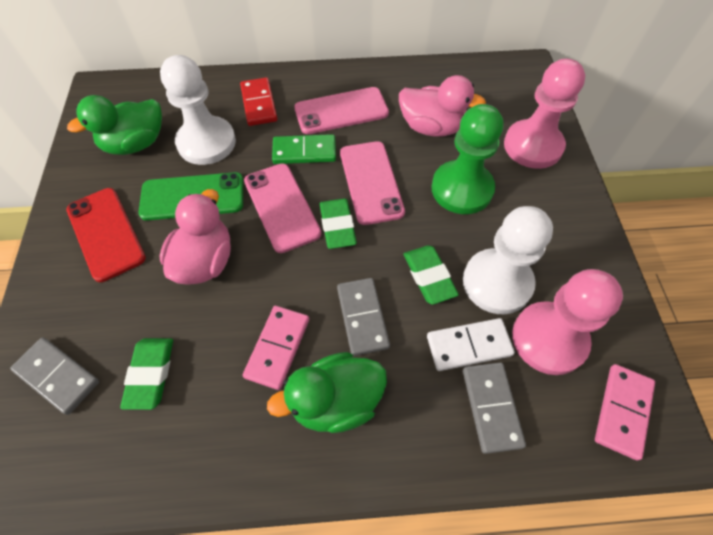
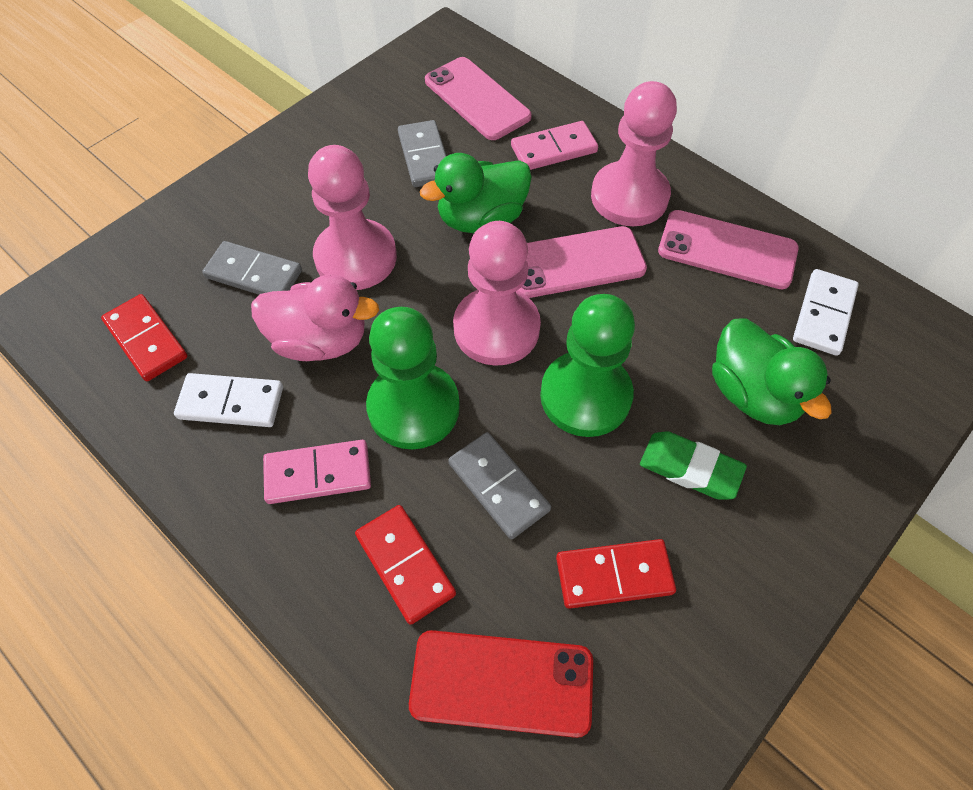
green domino: 1 -> 0
green eraser: 3 -> 1
green pawn: 1 -> 2
green phone: 1 -> 0
pink duck: 2 -> 1
pink pawn: 2 -> 3
red domino: 1 -> 3
white domino: 1 -> 2
white pawn: 2 -> 0

